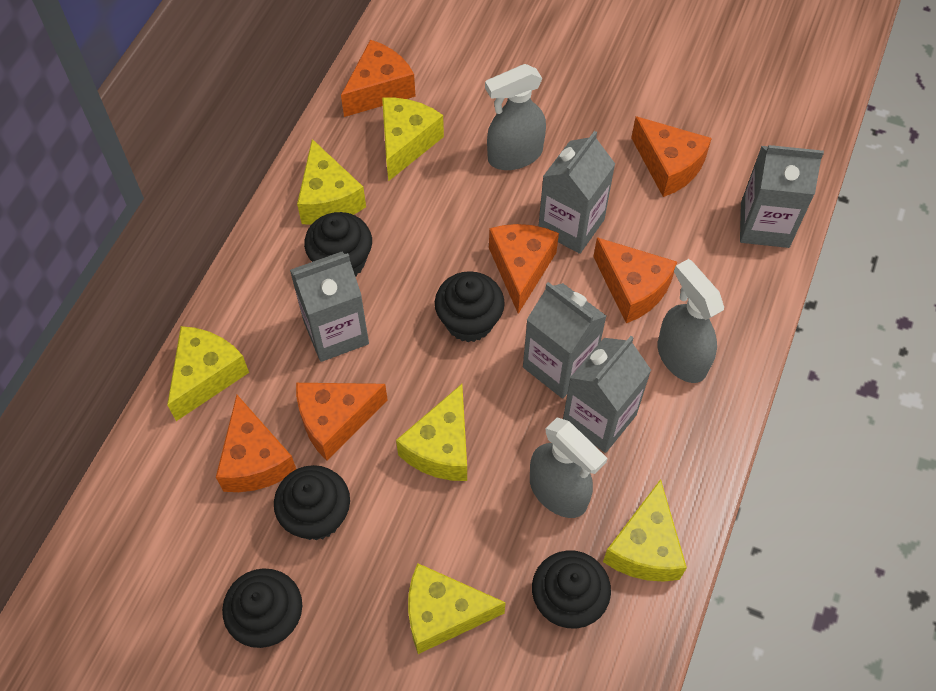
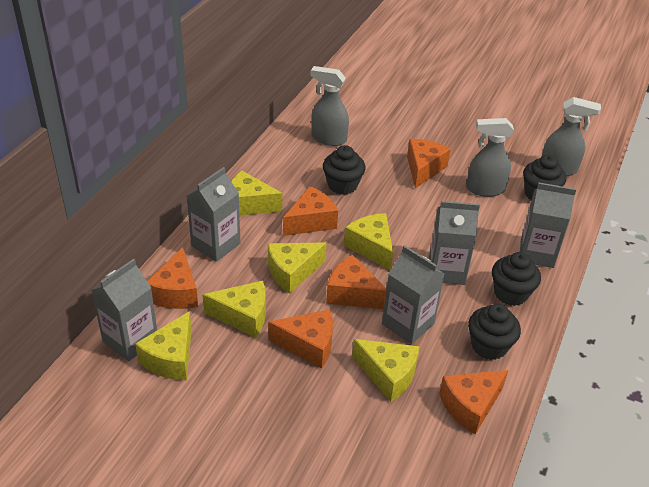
black cupcake: 5 -> 4

